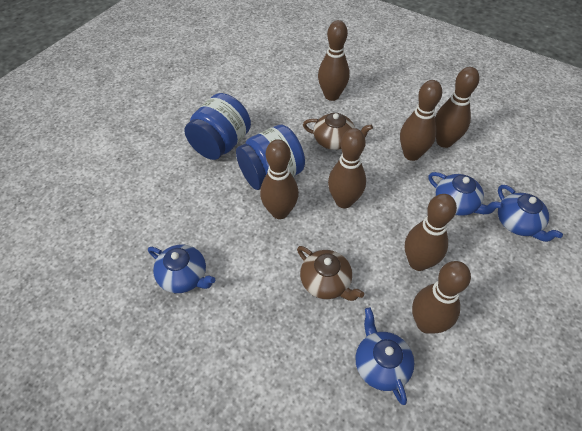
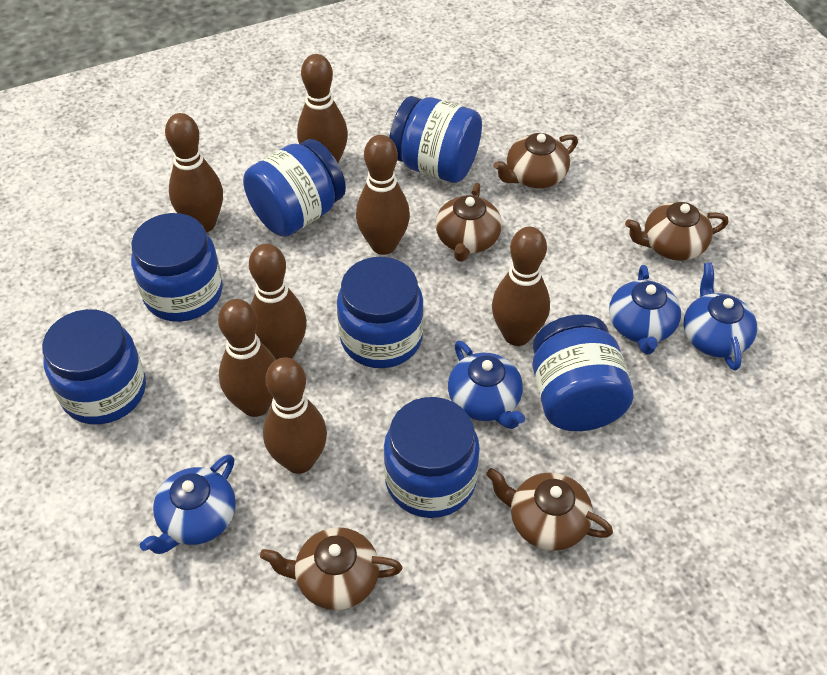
blue jar: 2 -> 7
brown teapot: 2 -> 5

